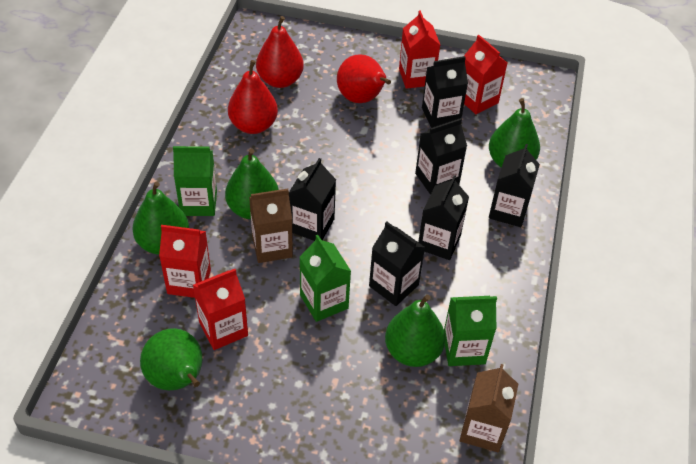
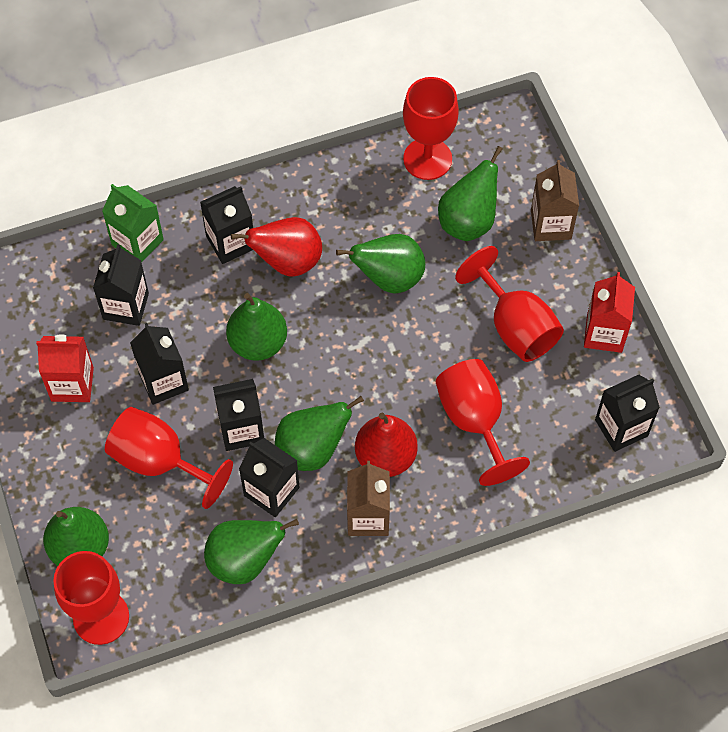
green carton: 3 -> 1
green pear: 5 -> 6
red carton: 4 -> 2
red goblet: 0 -> 5
red pear: 3 -> 2

